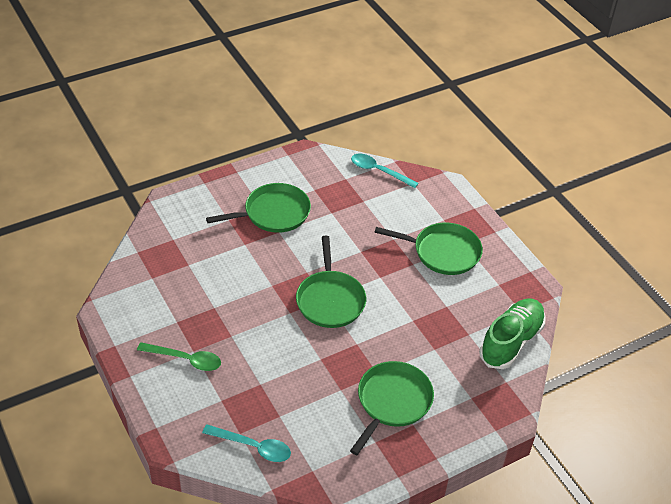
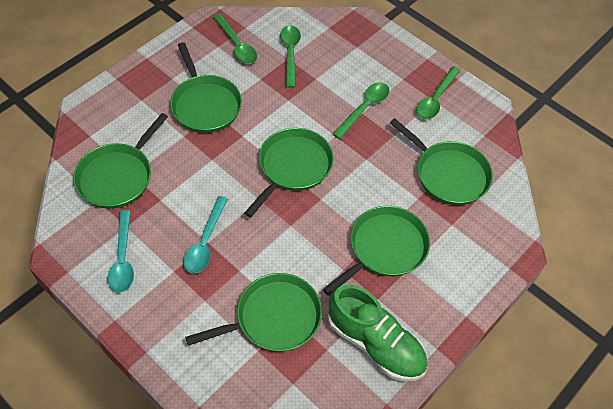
green pan: 4 -> 6
green spoon: 1 -> 4

